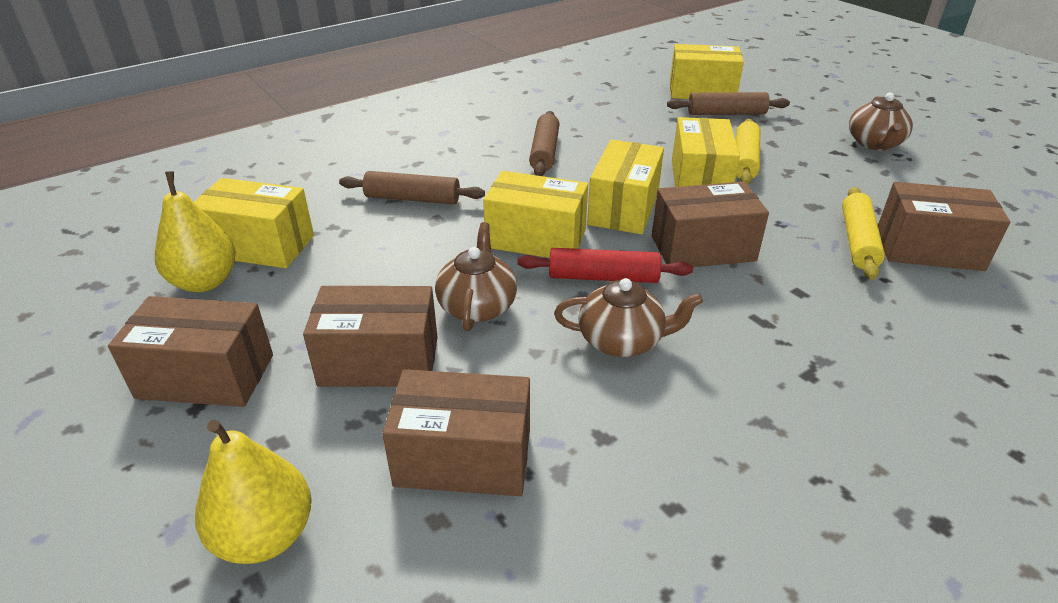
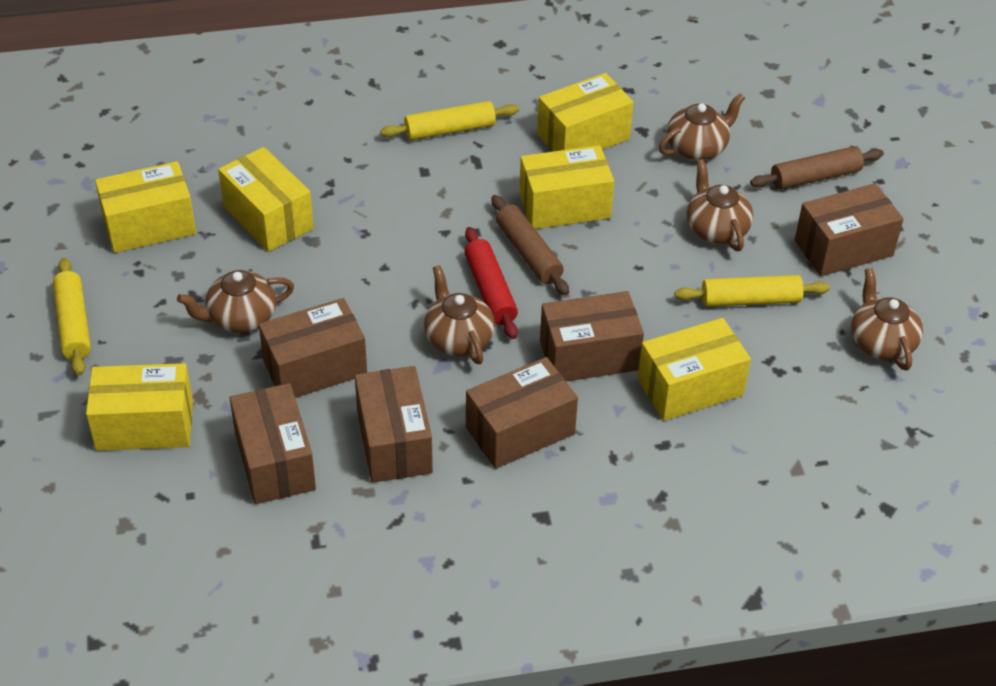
brown box: 5 -> 6
brown rolling pin: 3 -> 2
brown teapot: 3 -> 5
yellow box: 5 -> 6
yellow pear: 2 -> 0
yellow rolling pin: 2 -> 3

